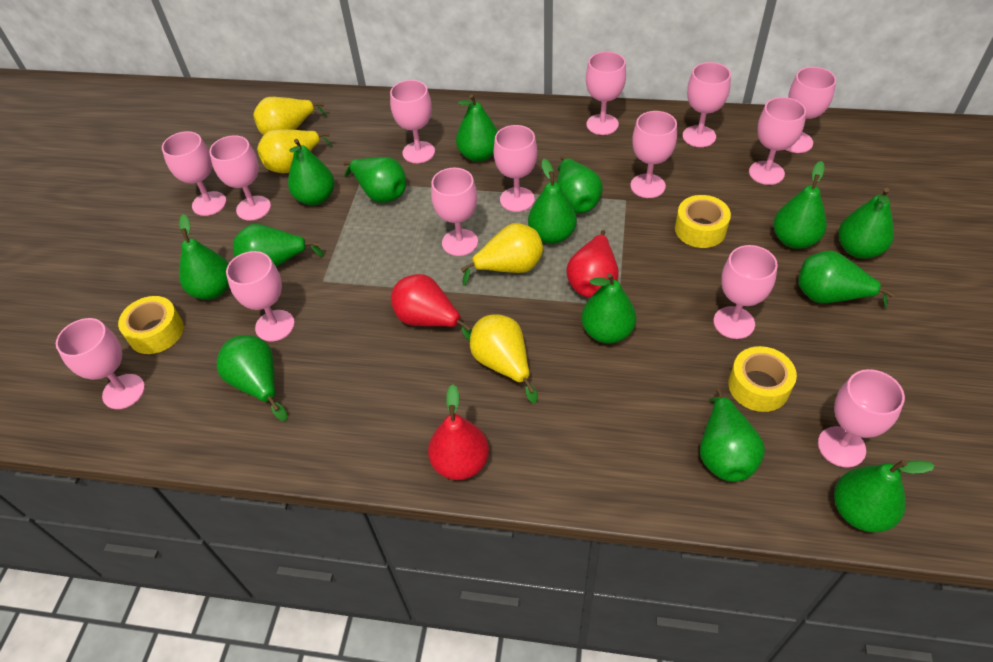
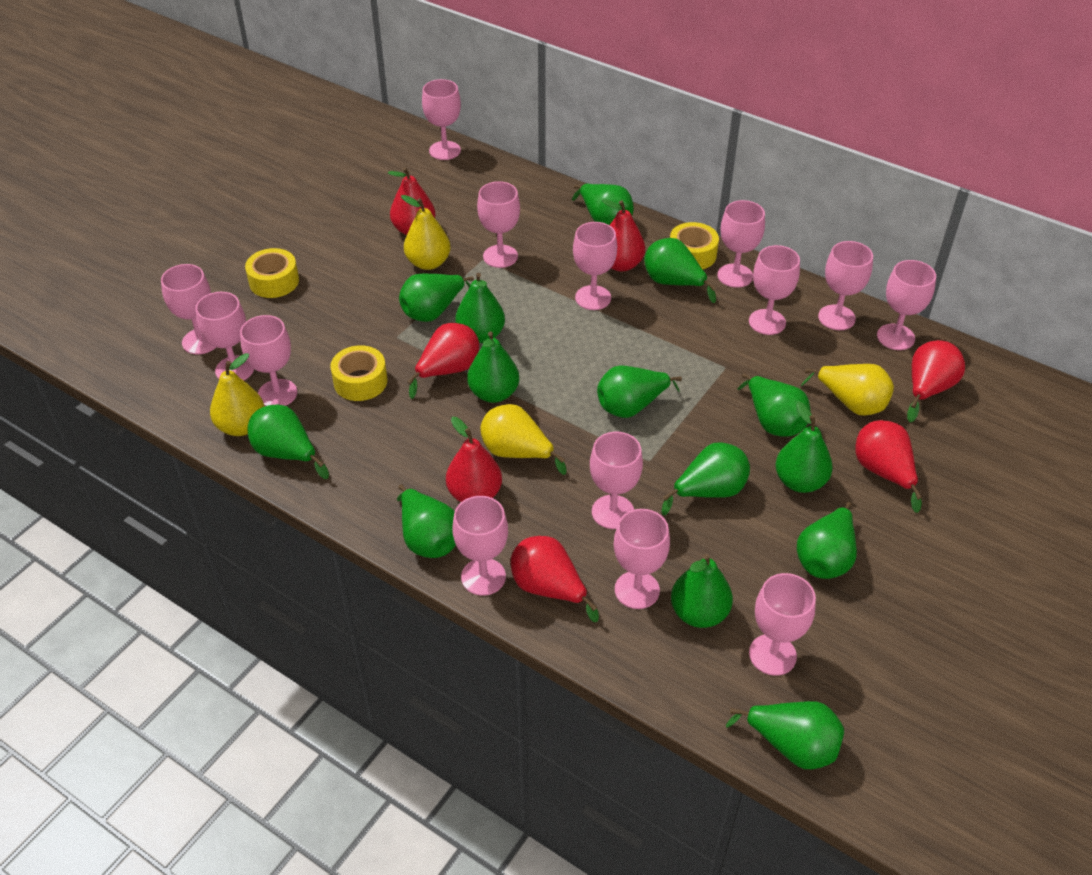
red pear: 3 -> 7

